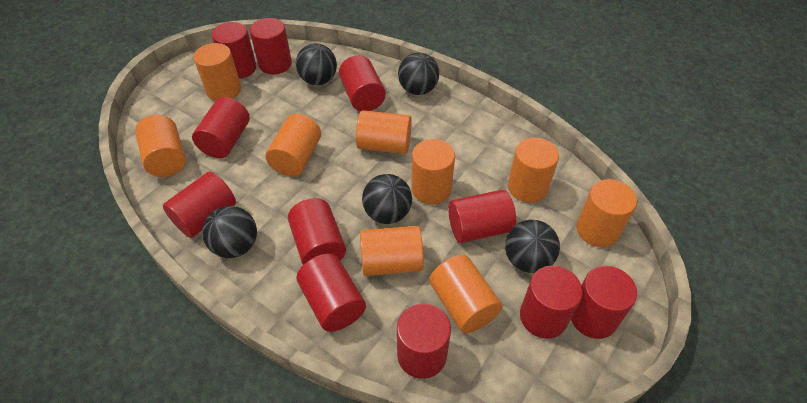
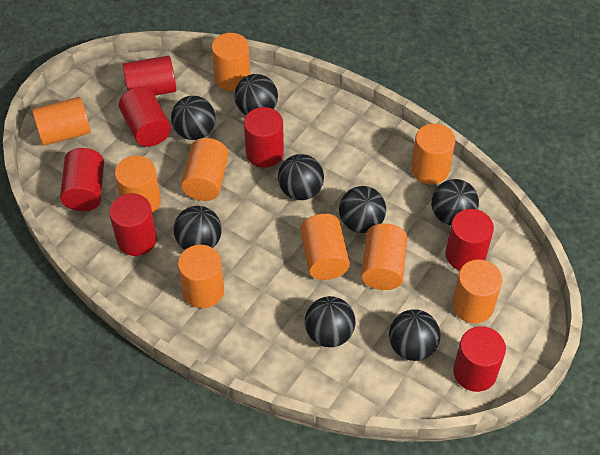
black ball: 5 -> 8
red cylinder: 11 -> 7

